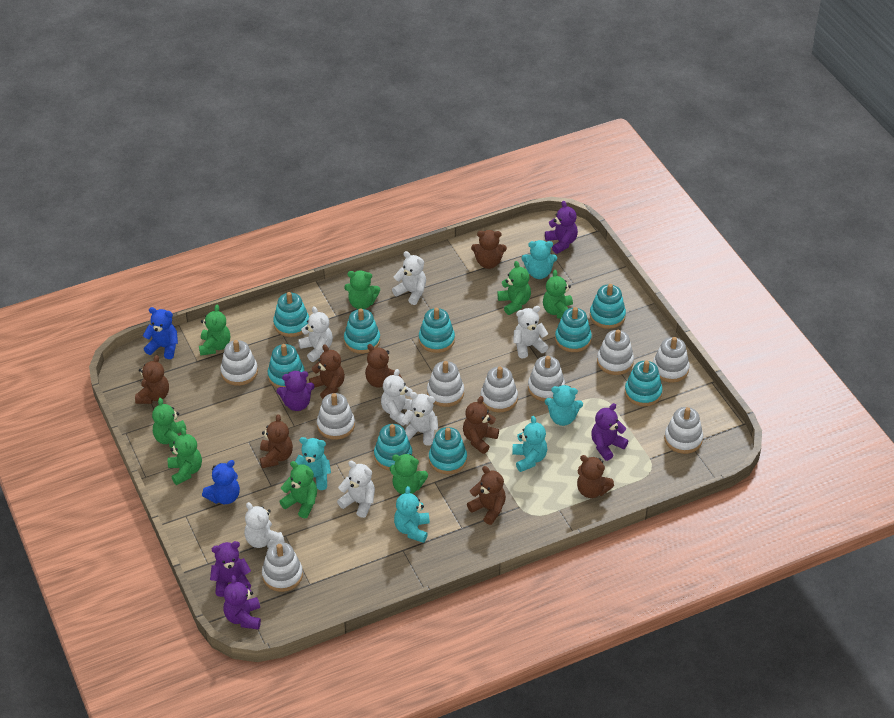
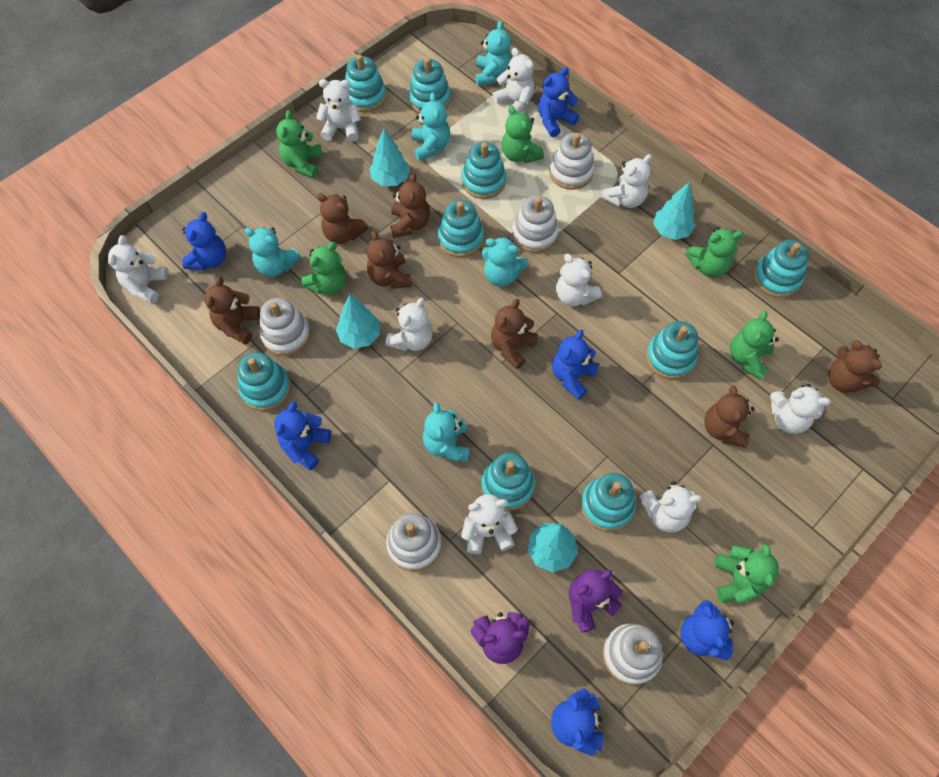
blue teddy bear: 2 -> 6
brown teddy bear: 8 -> 7
green teddy bear: 8 -> 6
purple teddy bear: 5 -> 2
turquoise tree: 0 -> 4
white stacking toy: 9 -> 5
white teddy bear: 7 -> 9

